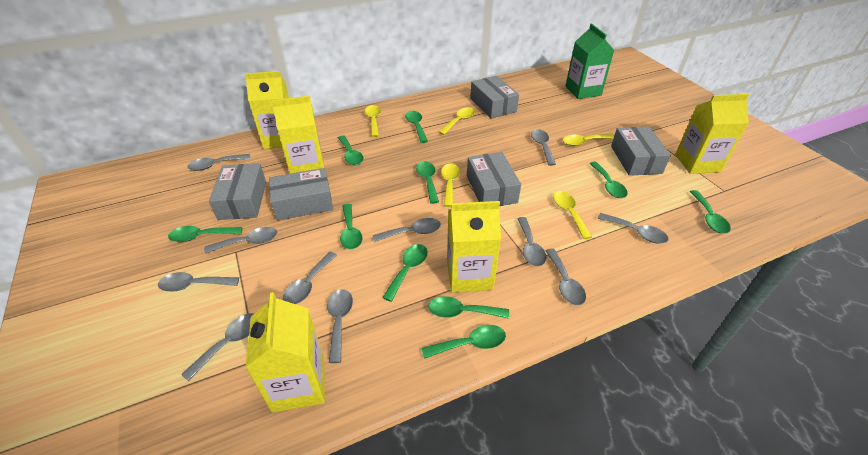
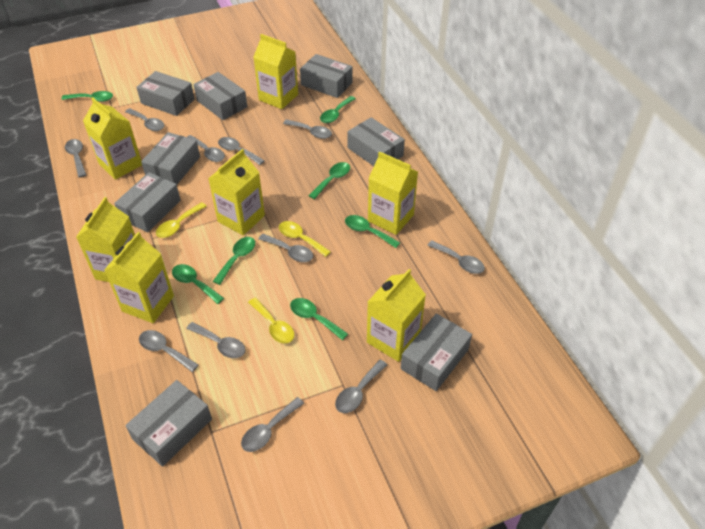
green carton: 1 -> 0
green spoon: 10 -> 7
grey box: 5 -> 8
yellow carton: 5 -> 7
yellow spoon: 5 -> 3

